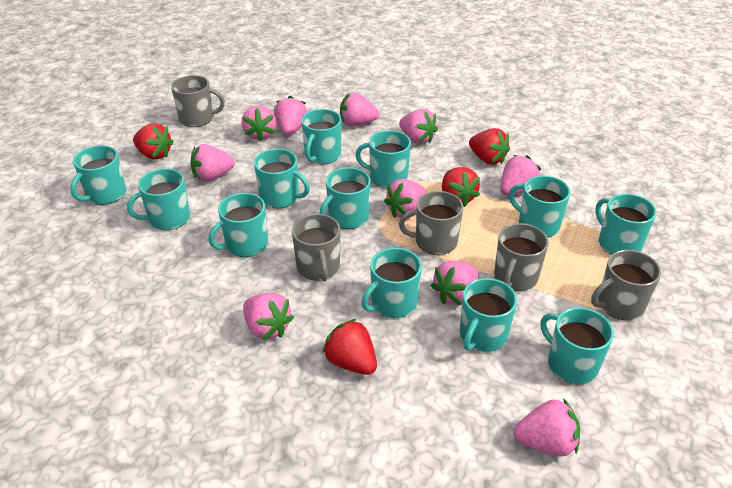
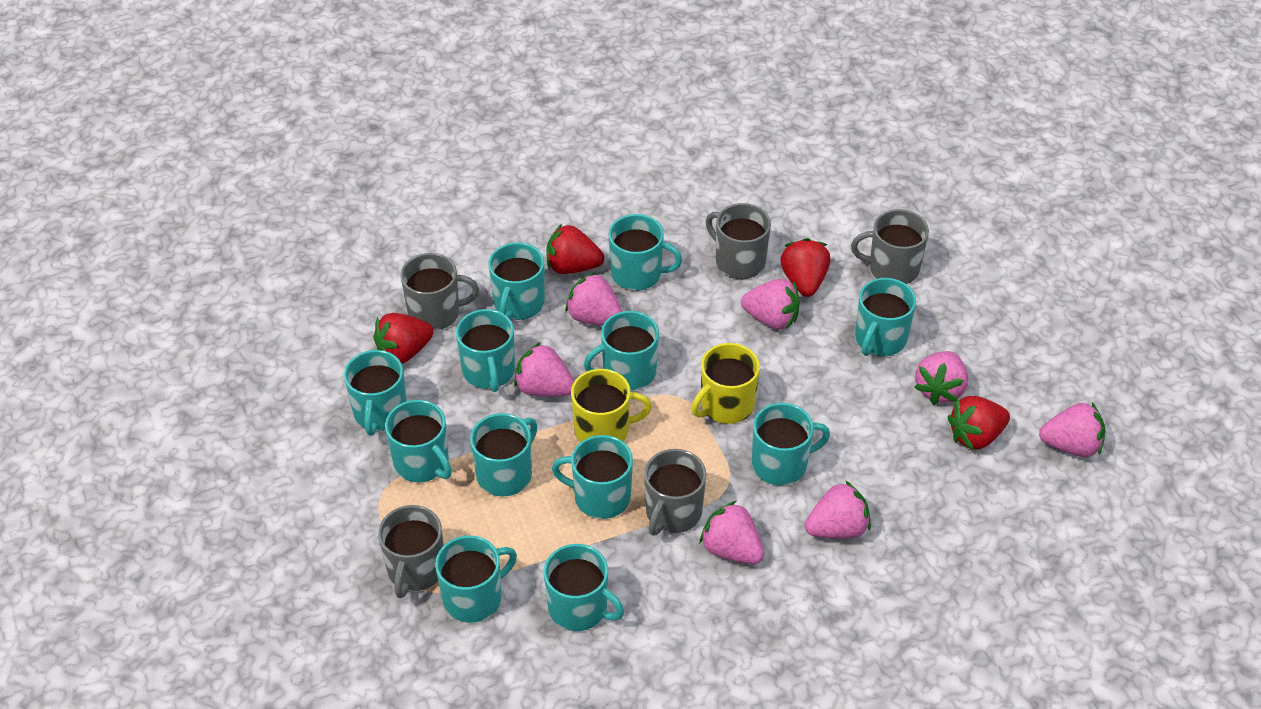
pink strawberry: 10 -> 7
yellow mug: 0 -> 2

